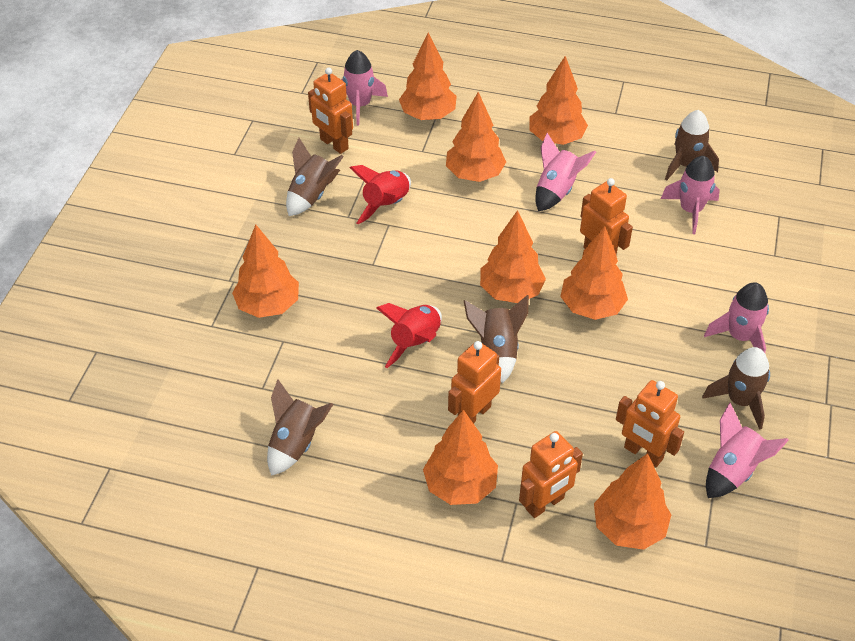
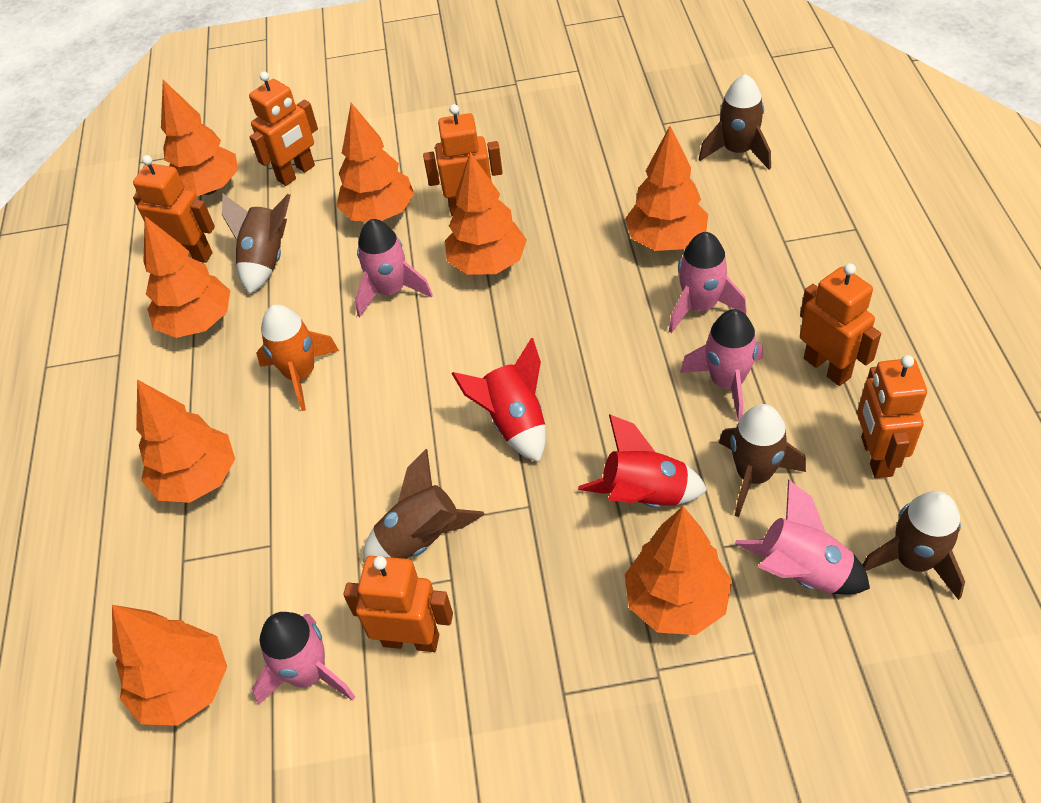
orange robot: 5 -> 6
orange rocket: 0 -> 1

